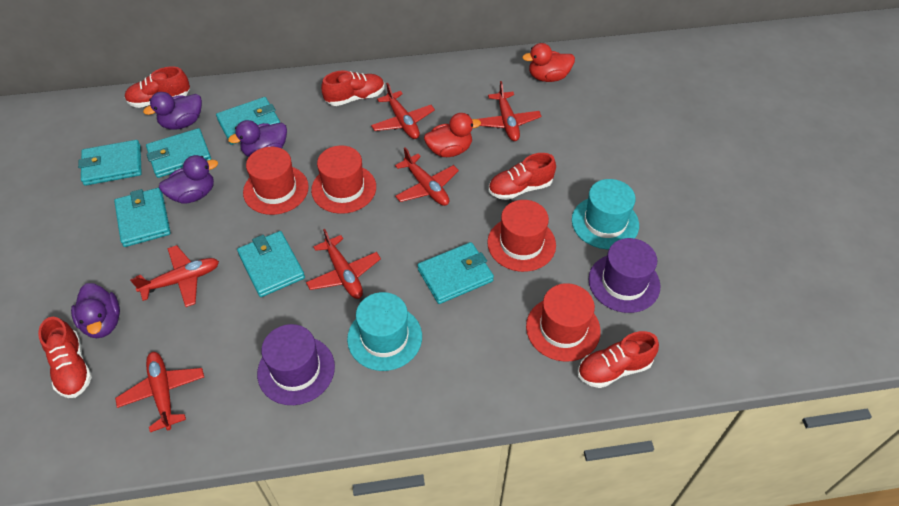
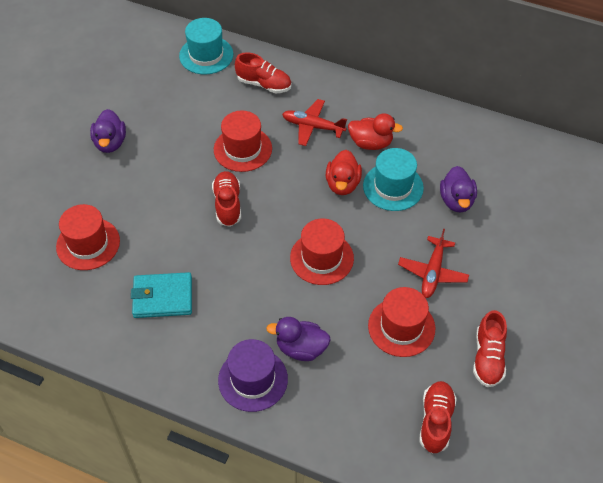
purple duck: 4 -> 3
purple hat: 2 -> 1
red plane: 6 -> 2
red shoe: 5 -> 4
turquoise wallet: 6 -> 1

